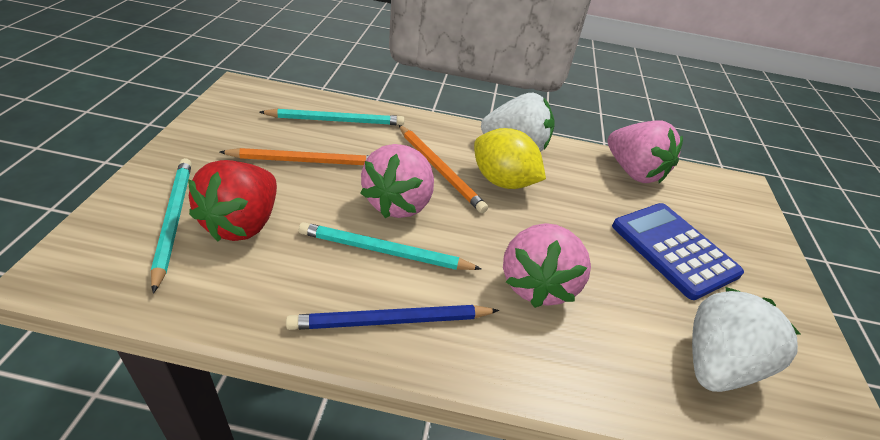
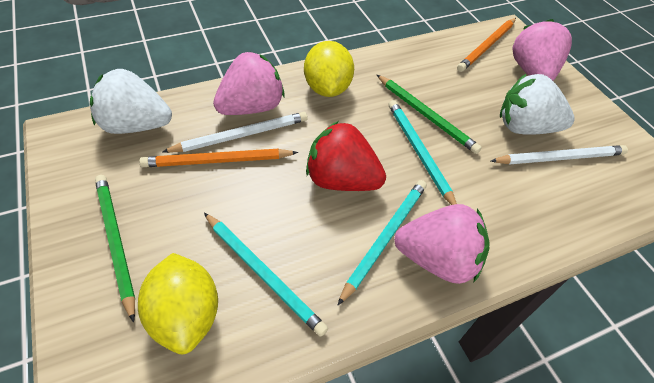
blue calculator: 1 -> 0
blue pencil: 1 -> 0
green pencil: 0 -> 2
white pencil: 0 -> 2
yellow lemon: 1 -> 2

